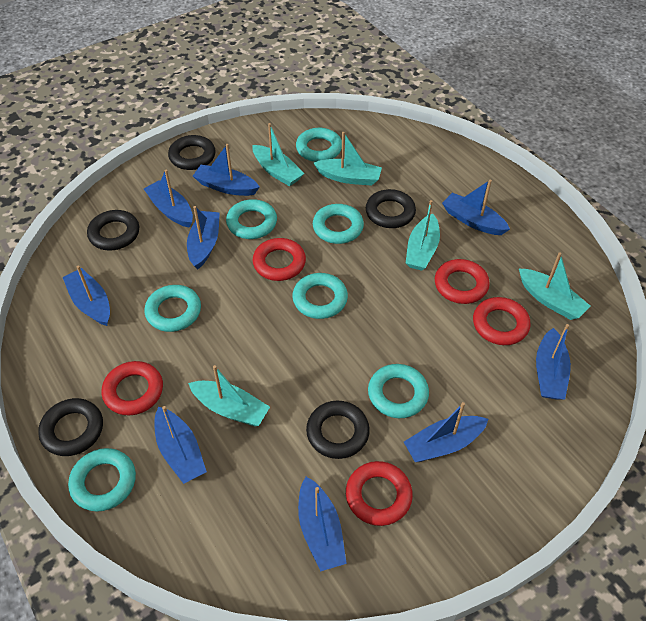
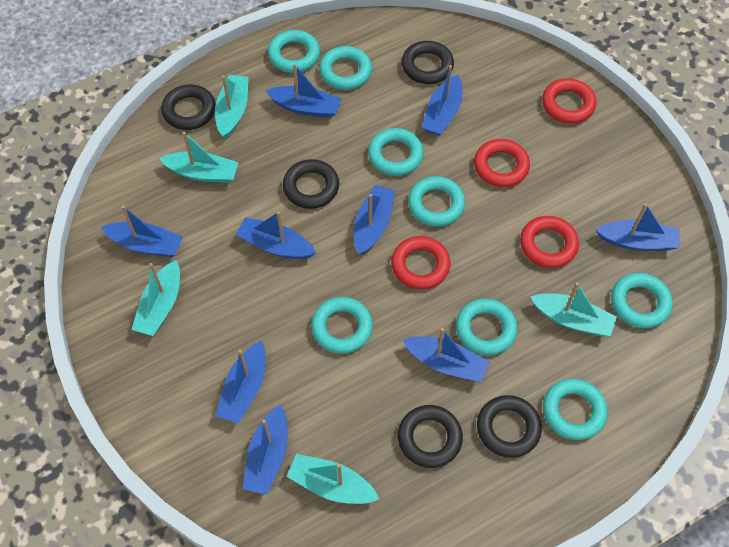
red ring: 5 -> 4
turquoise ring: 7 -> 8

